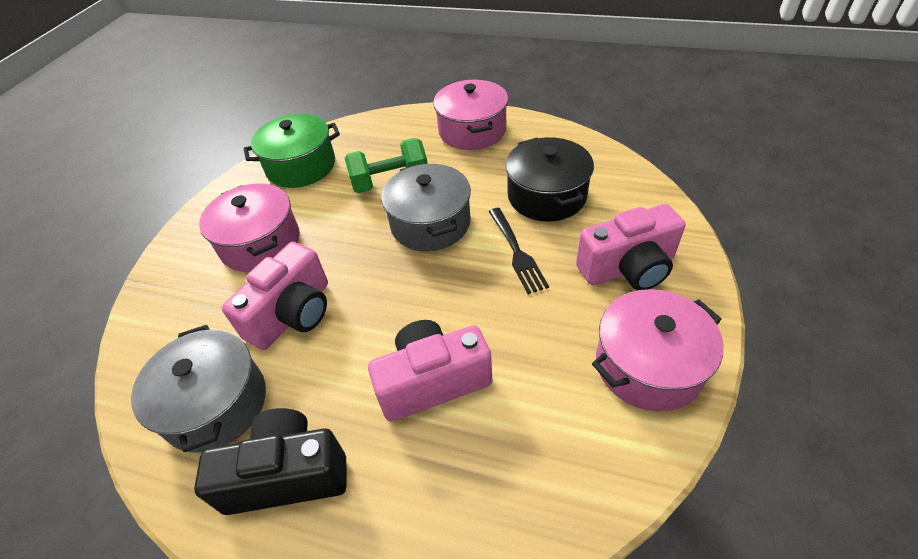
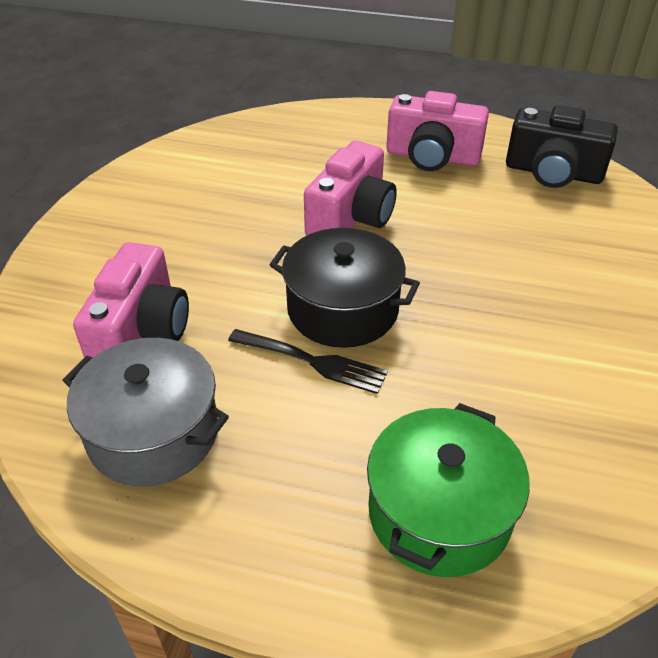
green dumbbell: 1 -> 0
grey pot: 2 -> 1
pink pot: 3 -> 0

